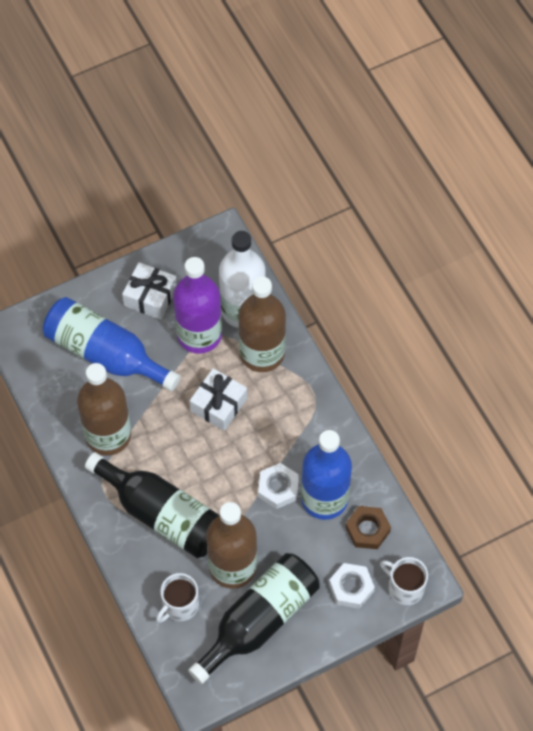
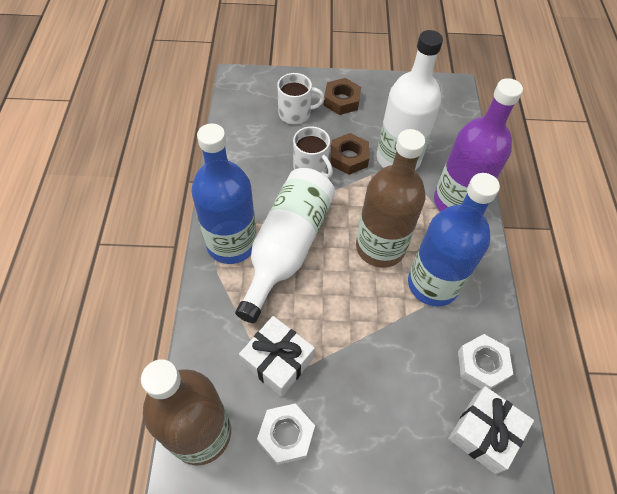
black bottle: 2 -> 0
brown bottle: 3 -> 2
brown nut: 1 -> 2
white bottle: 1 -> 2

